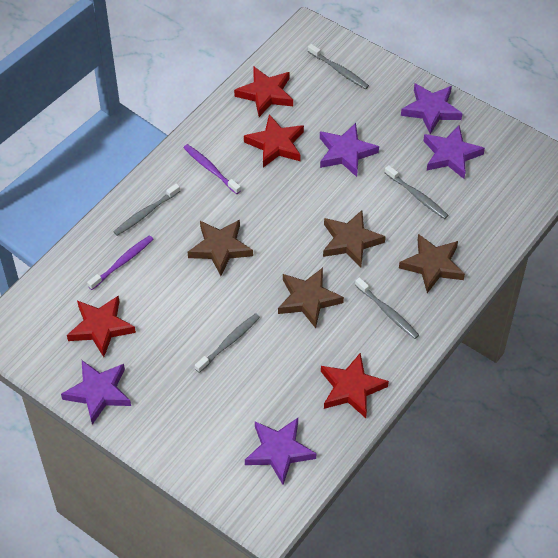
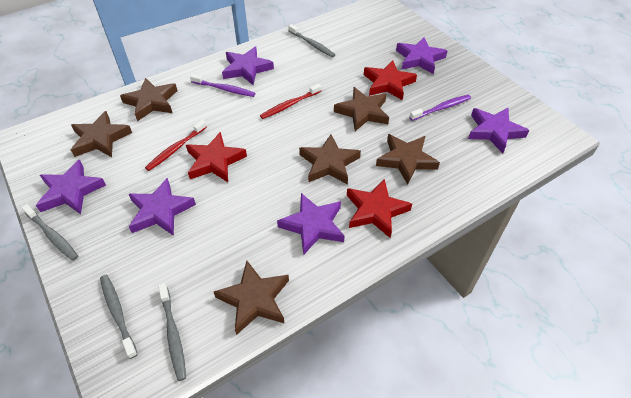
brown star: 4 -> 6
grey toothbrush: 5 -> 4
purple star: 5 -> 6
red star: 4 -> 3
red toothbrush: 0 -> 2

